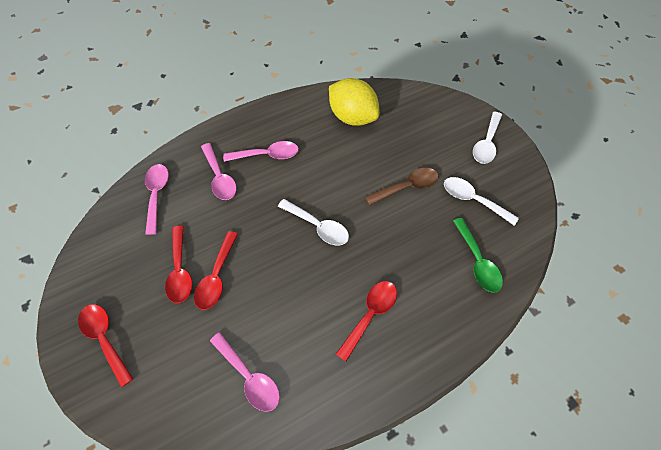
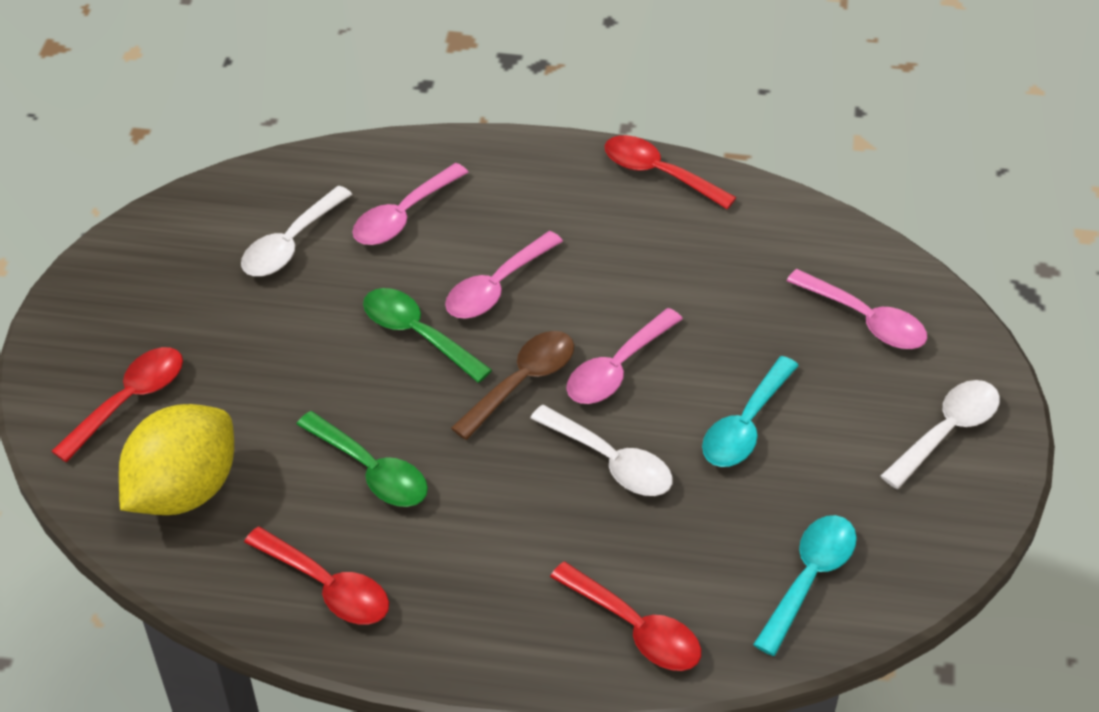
green spoon: 1 -> 2
turquoise spoon: 0 -> 2

